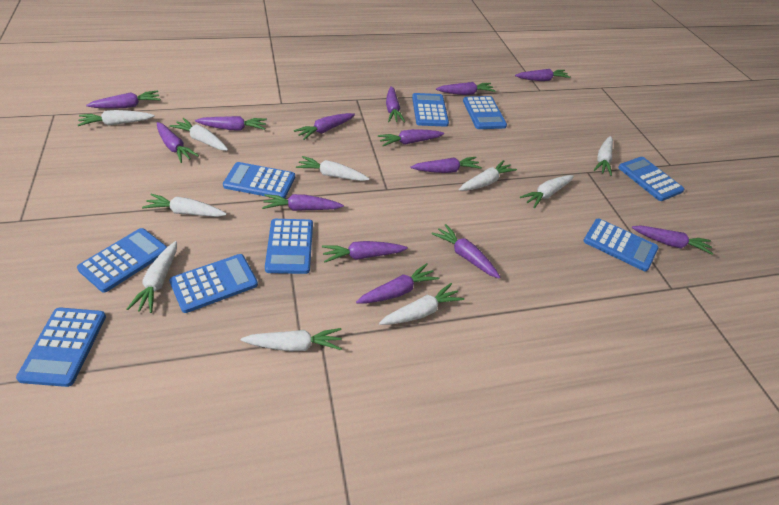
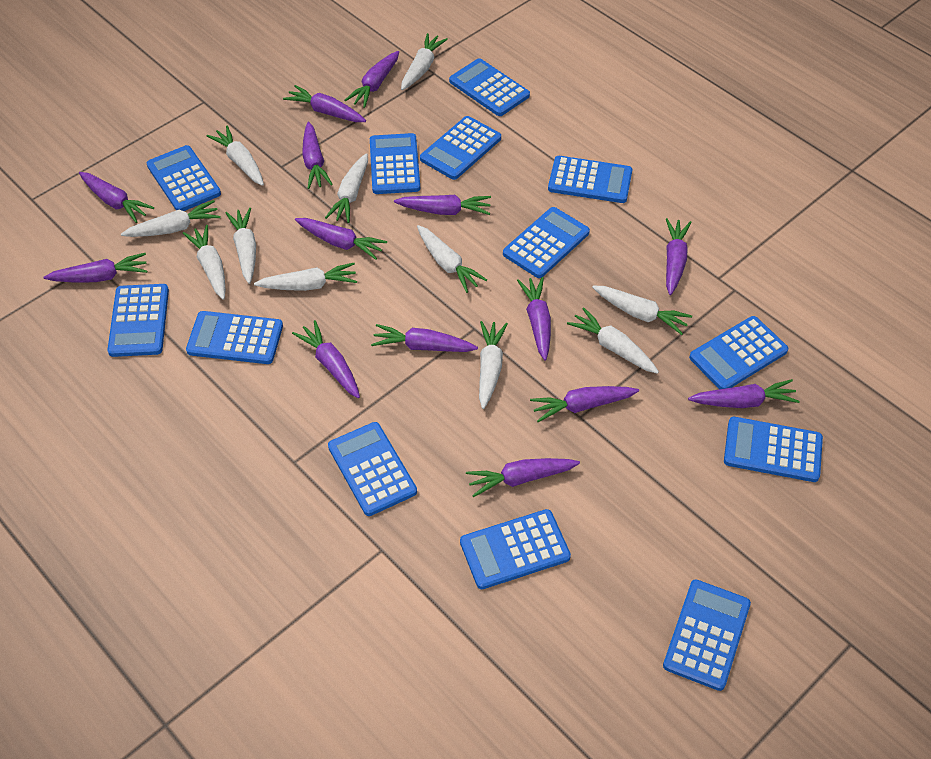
blue calculator: 9 -> 13
white carrot: 10 -> 11

